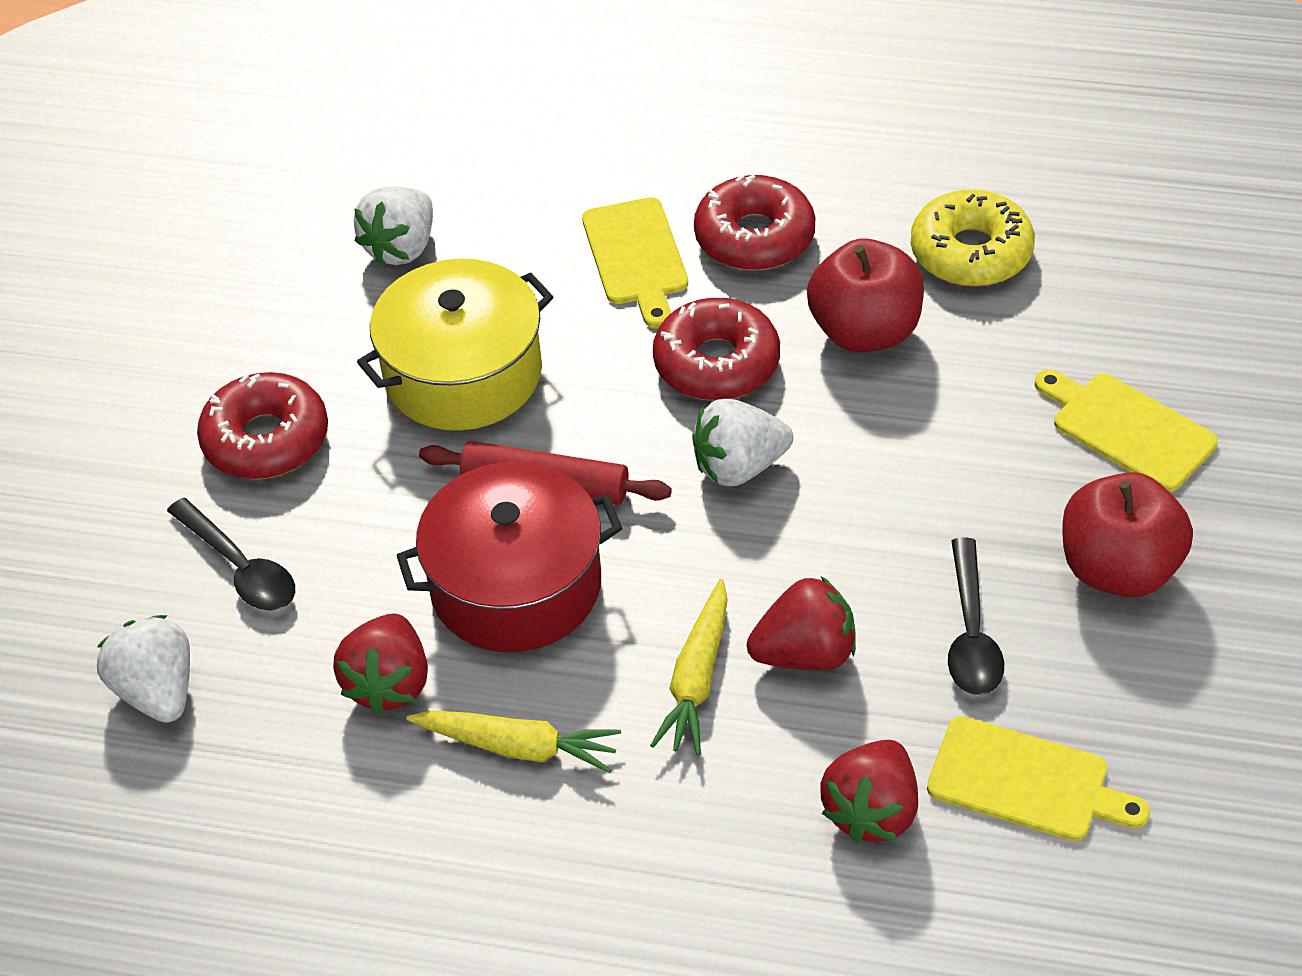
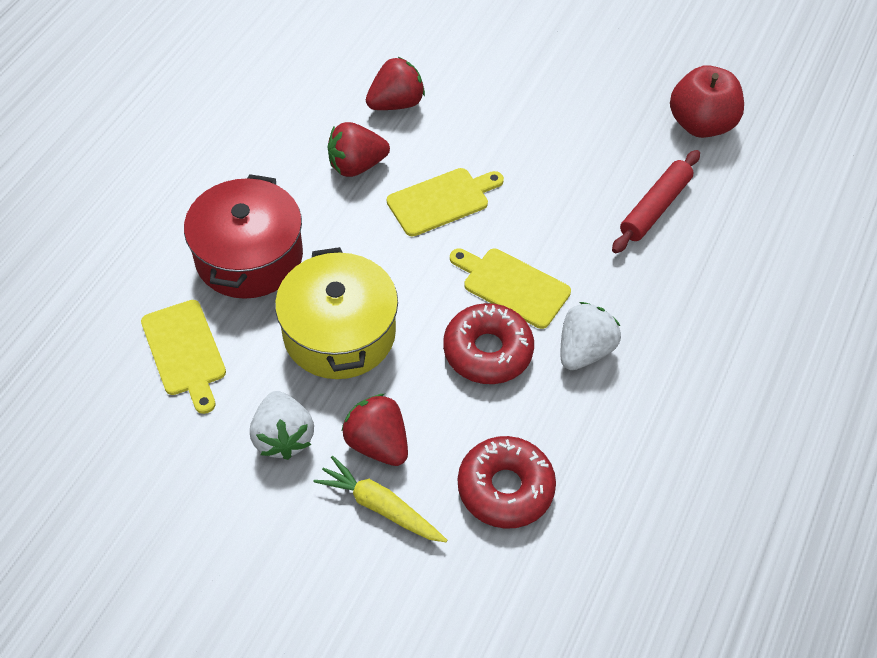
black spoon: 2 -> 0
red apple: 2 -> 1
red donut: 3 -> 2
white strawberry: 3 -> 2
yellow carrot: 2 -> 1
yellow donut: 1 -> 0

